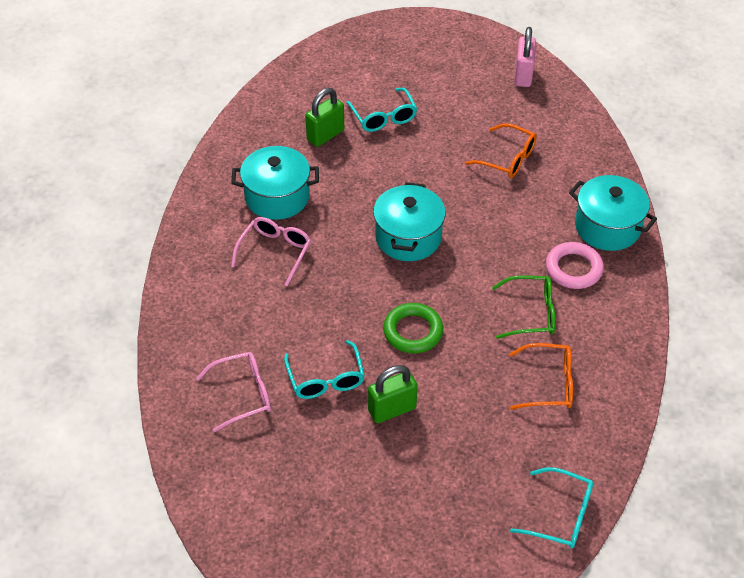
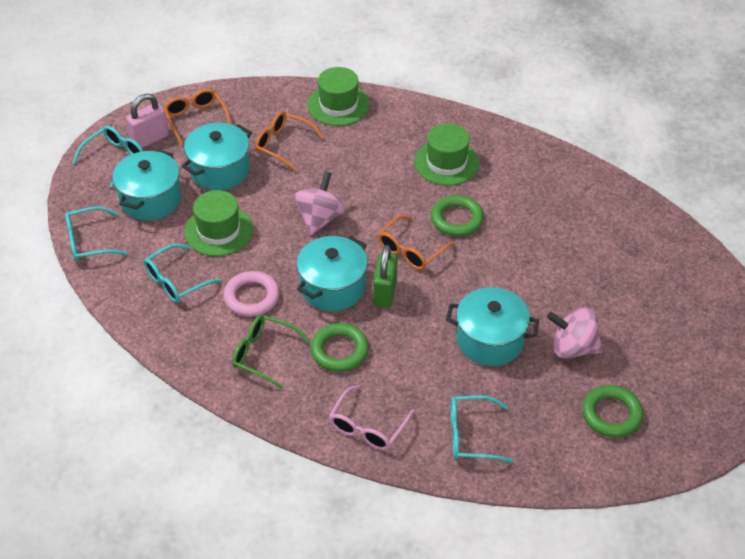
green hat: 0 -> 3
green padlock: 2 -> 1
green ring: 1 -> 3
orange glasses: 2 -> 3
pink glasses: 2 -> 1
pink spinning top: 0 -> 2
turquoise glasses: 3 -> 4
turquoise pot: 3 -> 4

